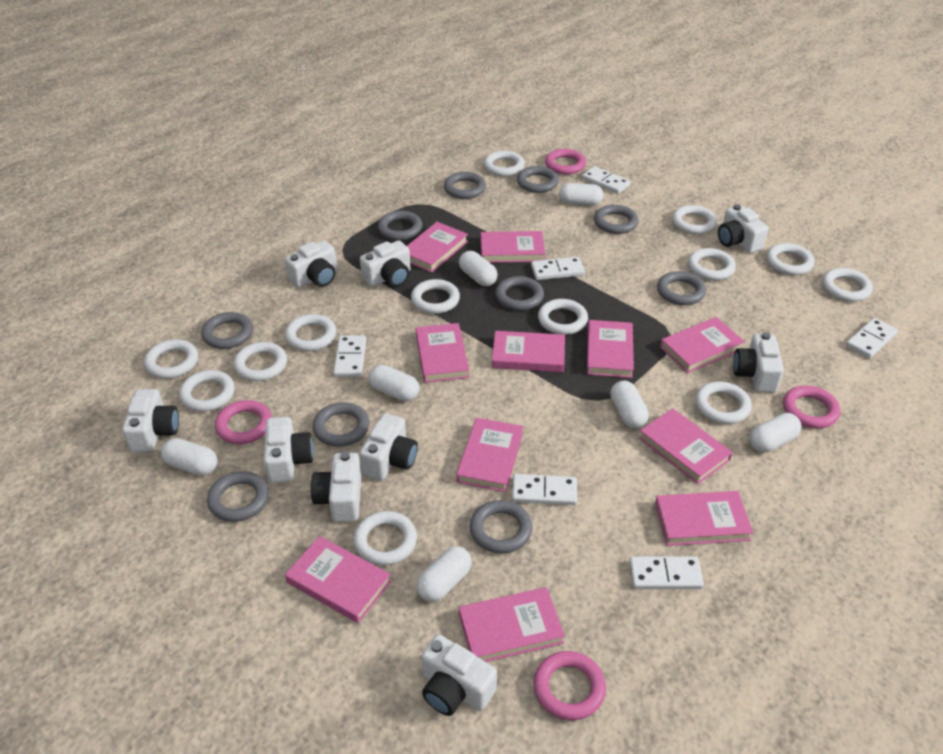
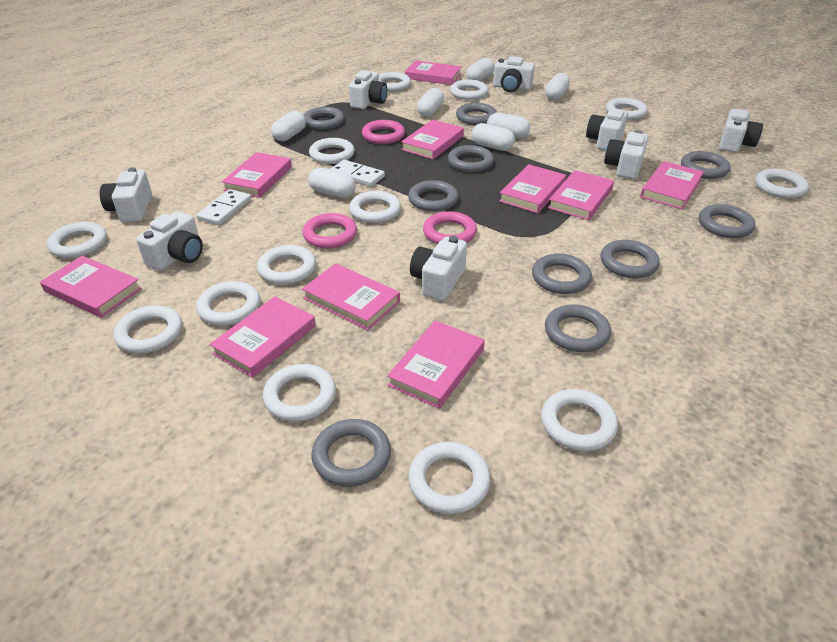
pink book: 11 -> 10
pink ring: 4 -> 3
white camera: 9 -> 8
white domino: 6 -> 2

